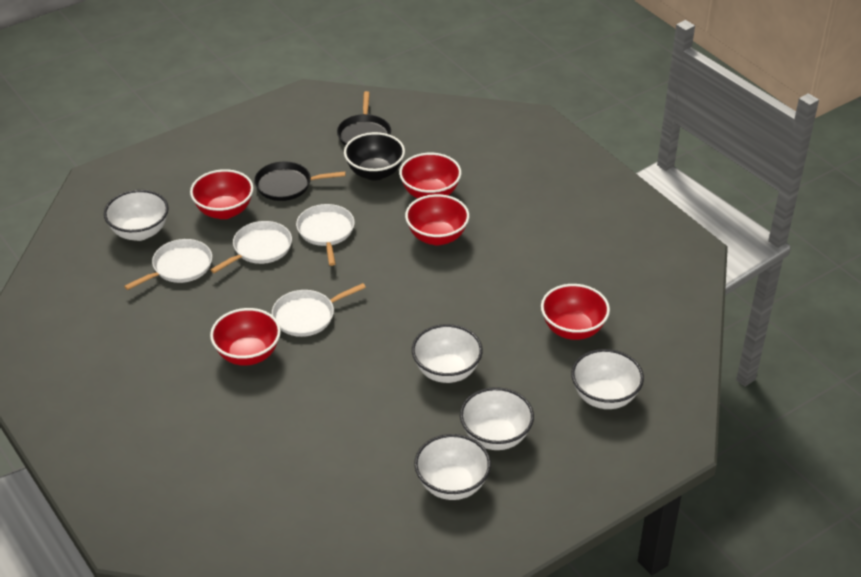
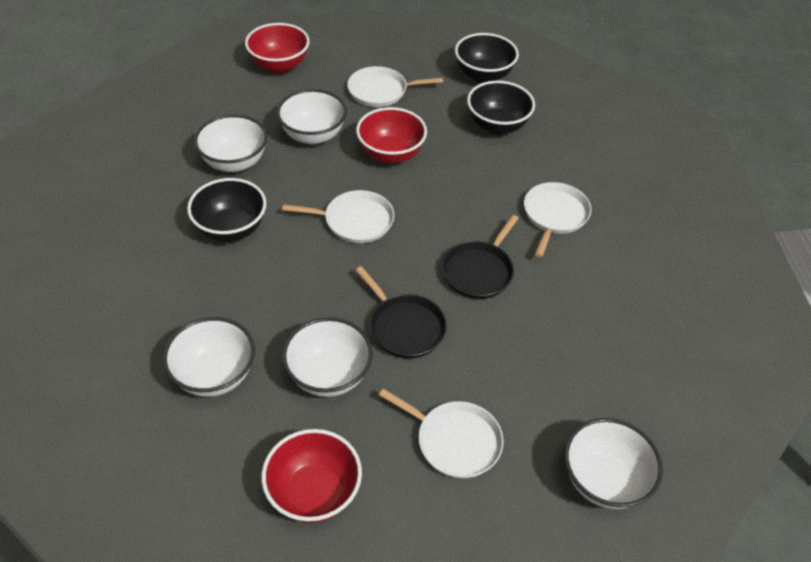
black bowl: 1 -> 3
red bowl: 5 -> 3

